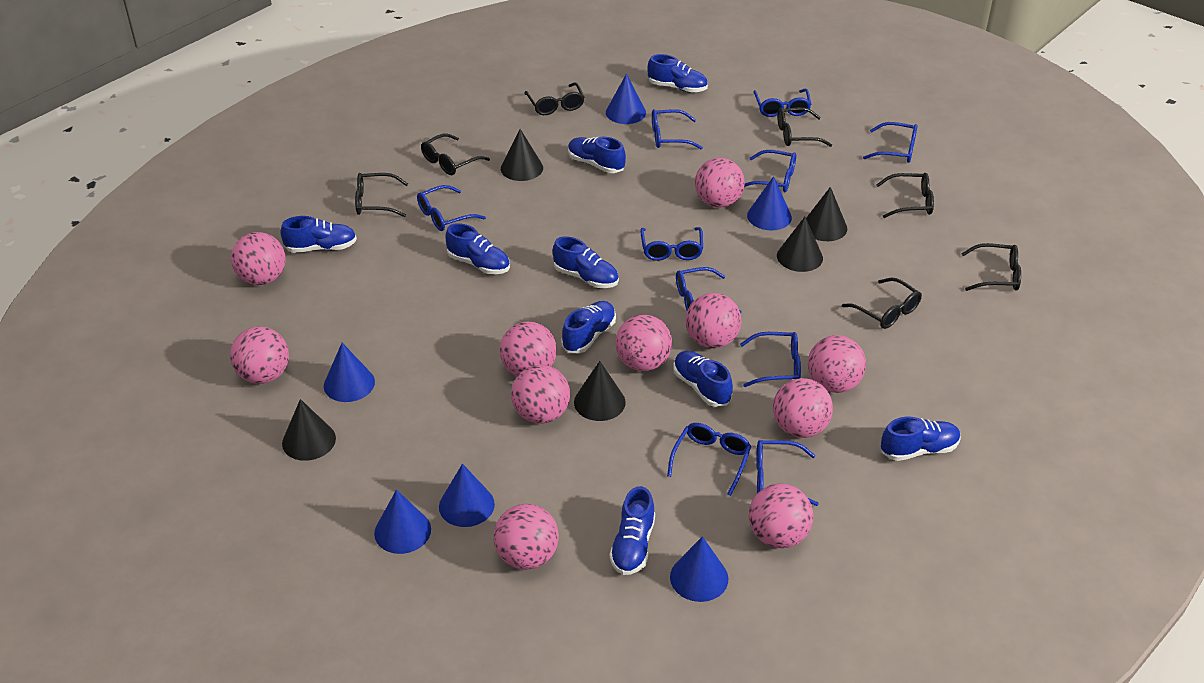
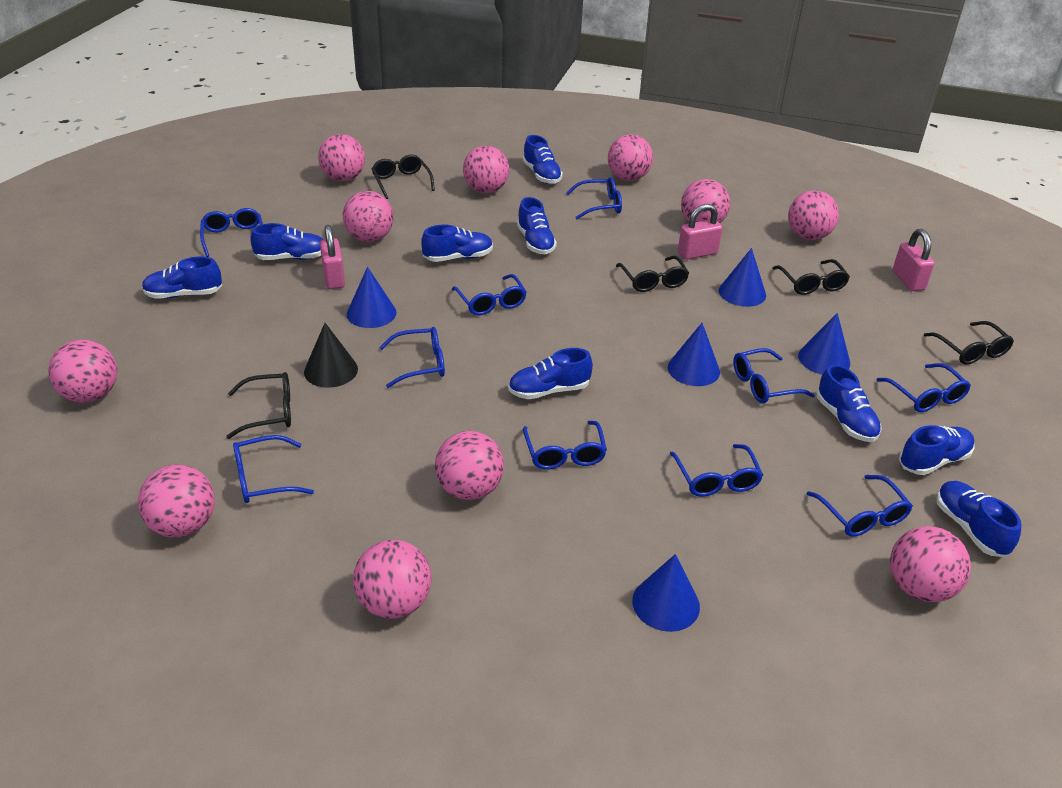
black cone: 5 -> 1
black glasses: 7 -> 5
blue cone: 6 -> 5
pink padlock: 0 -> 3

